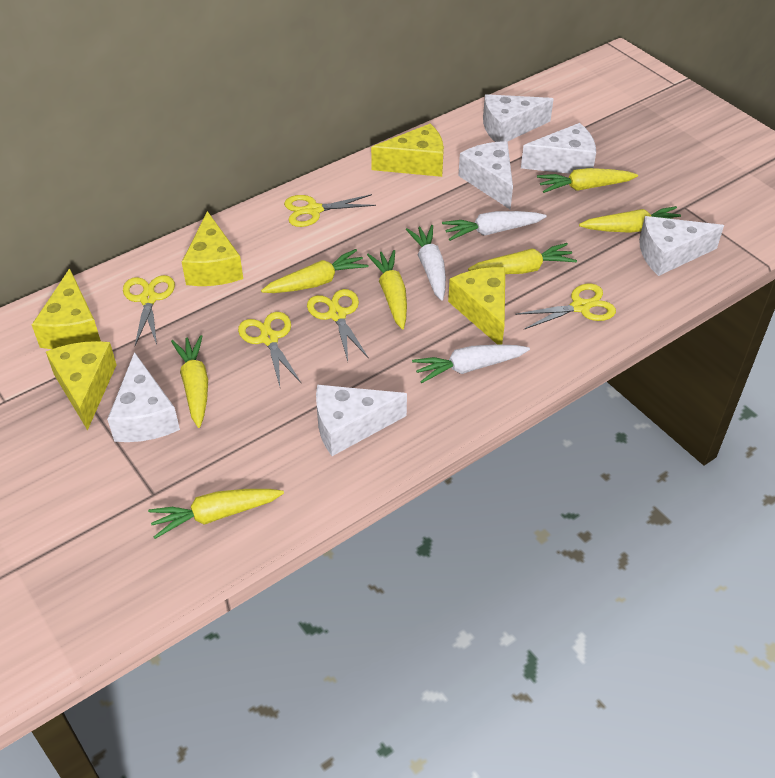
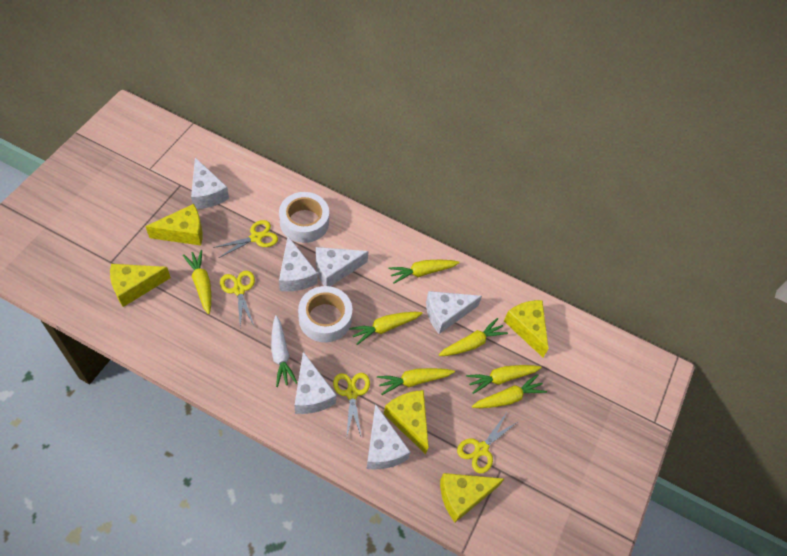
white carrot: 3 -> 1
white tape: 0 -> 2
yellow scissors: 5 -> 4

